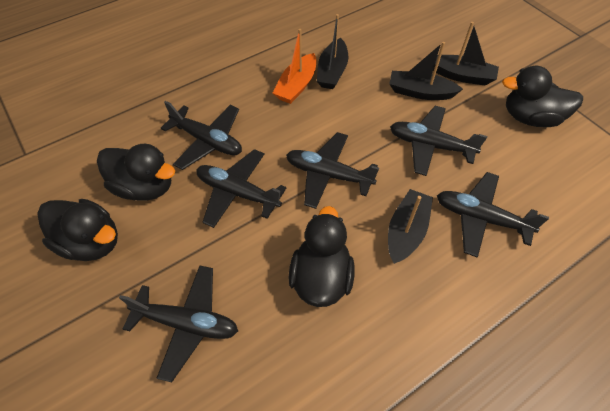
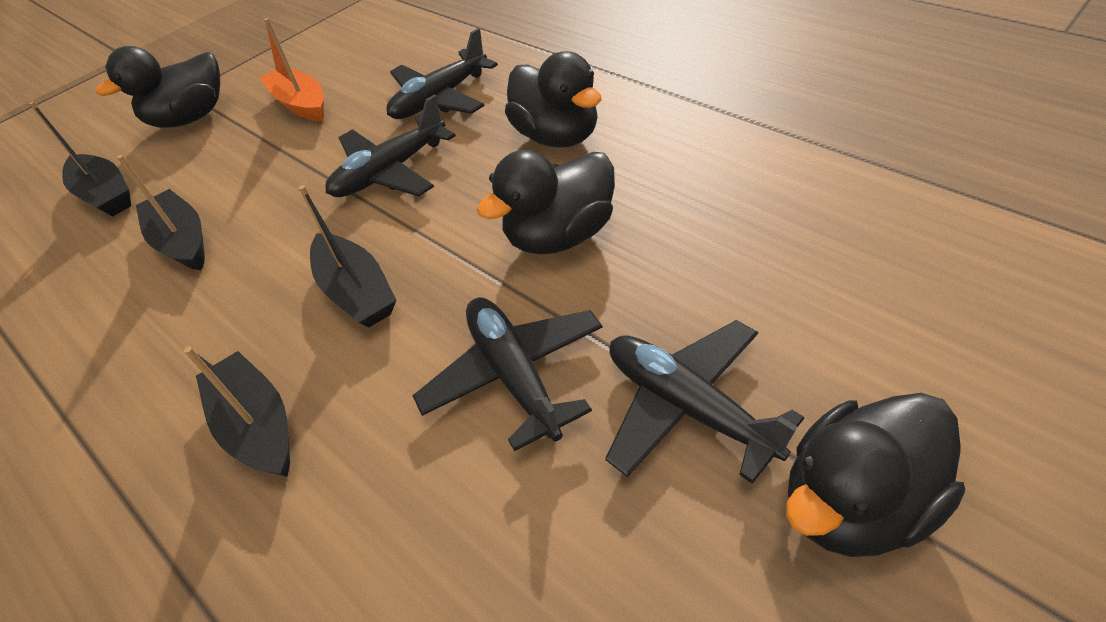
black plane: 6 -> 4

